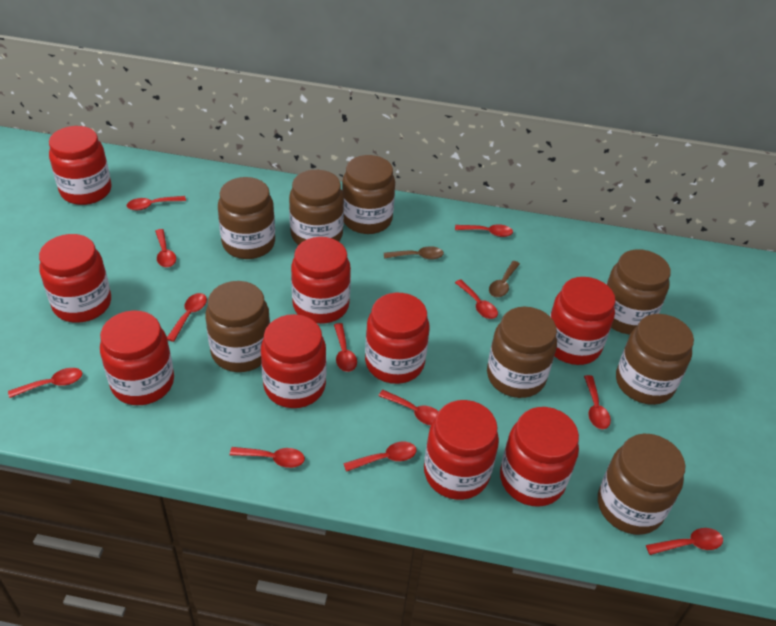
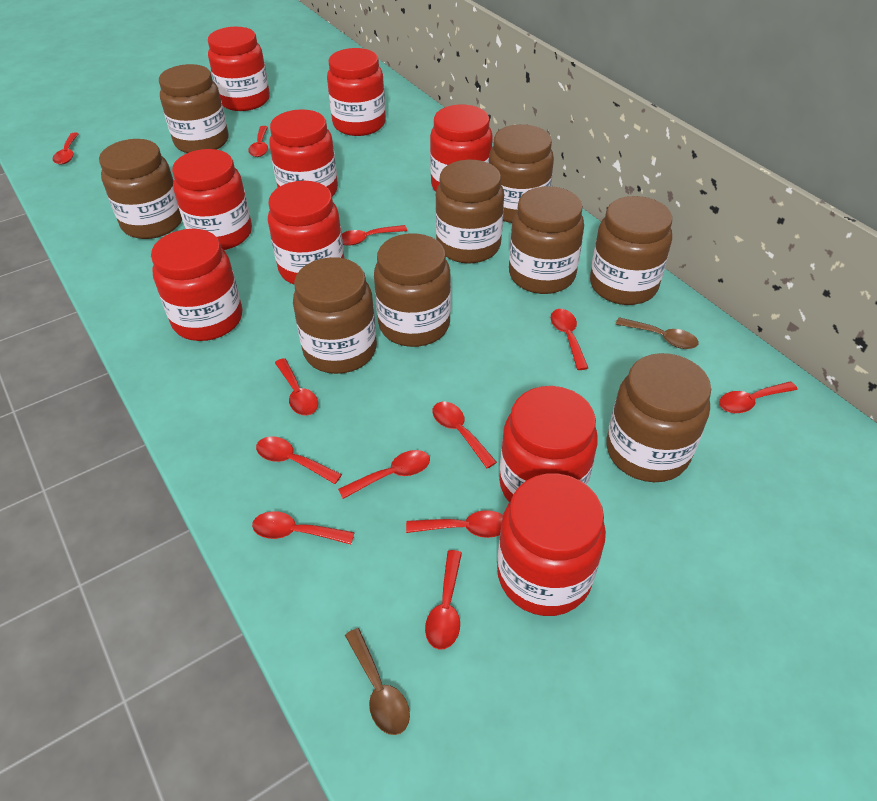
brown jar: 8 -> 9

